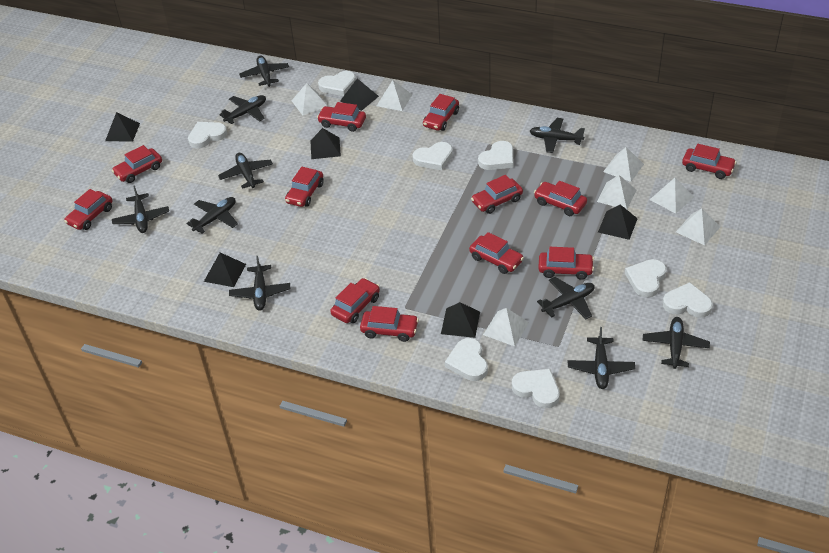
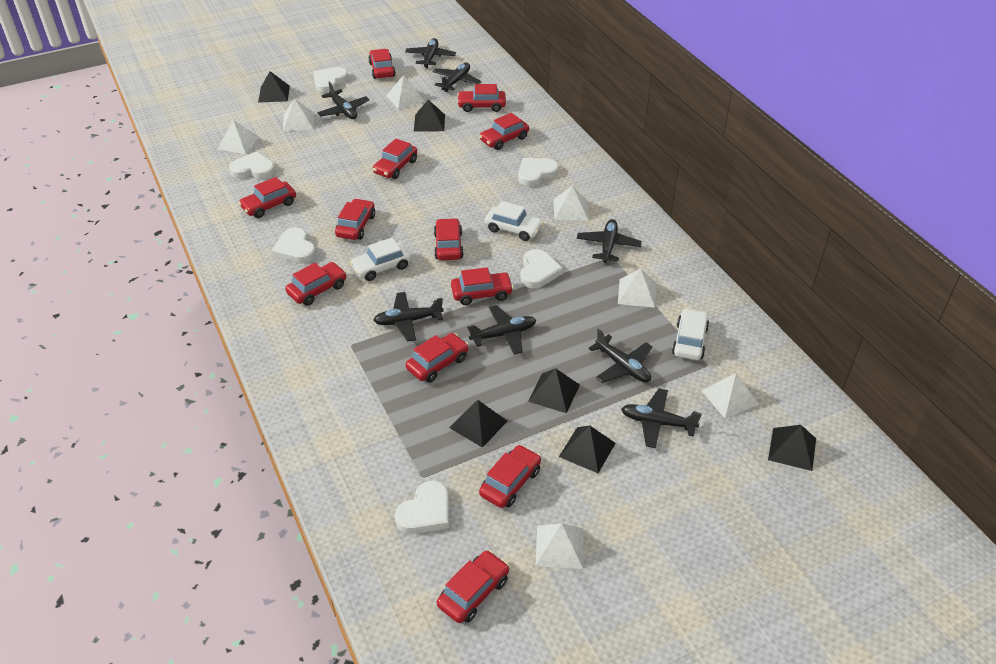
black plane: 10 -> 8
white car: 0 -> 3
white heart: 8 -> 6

